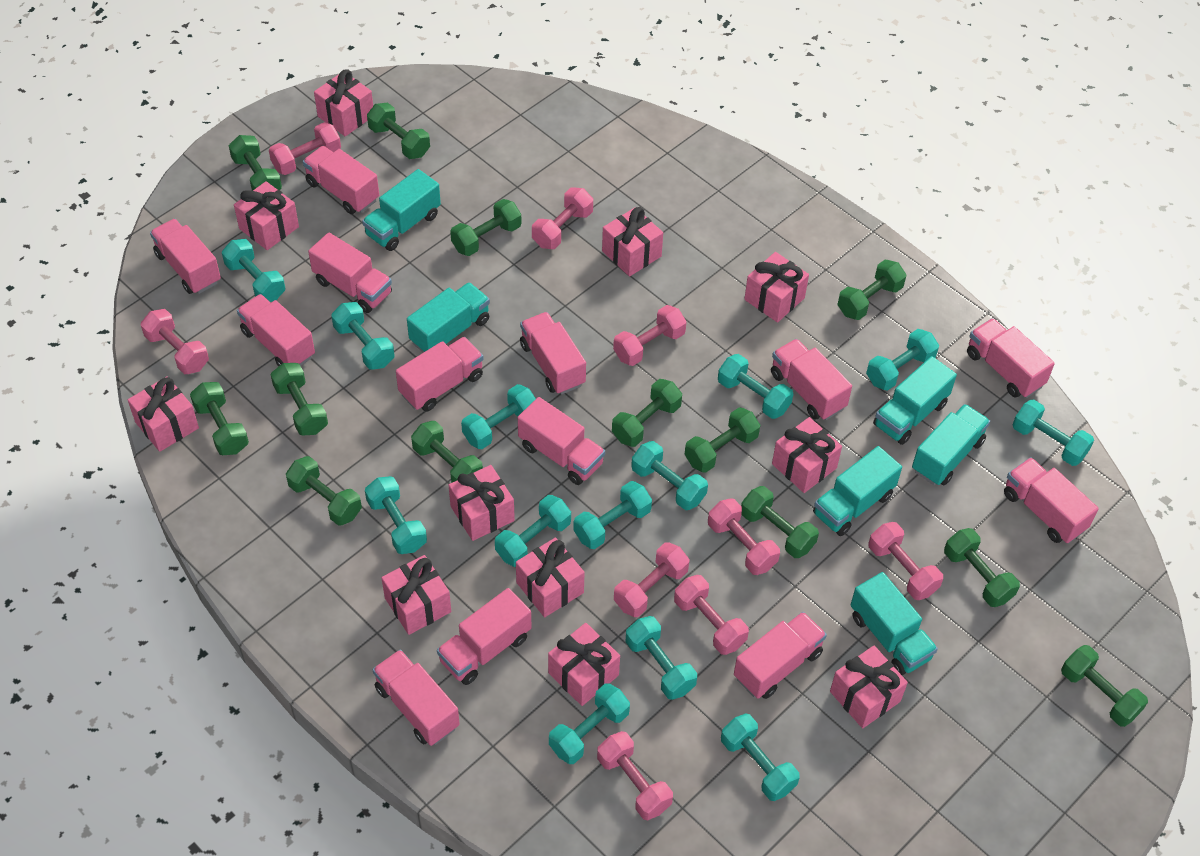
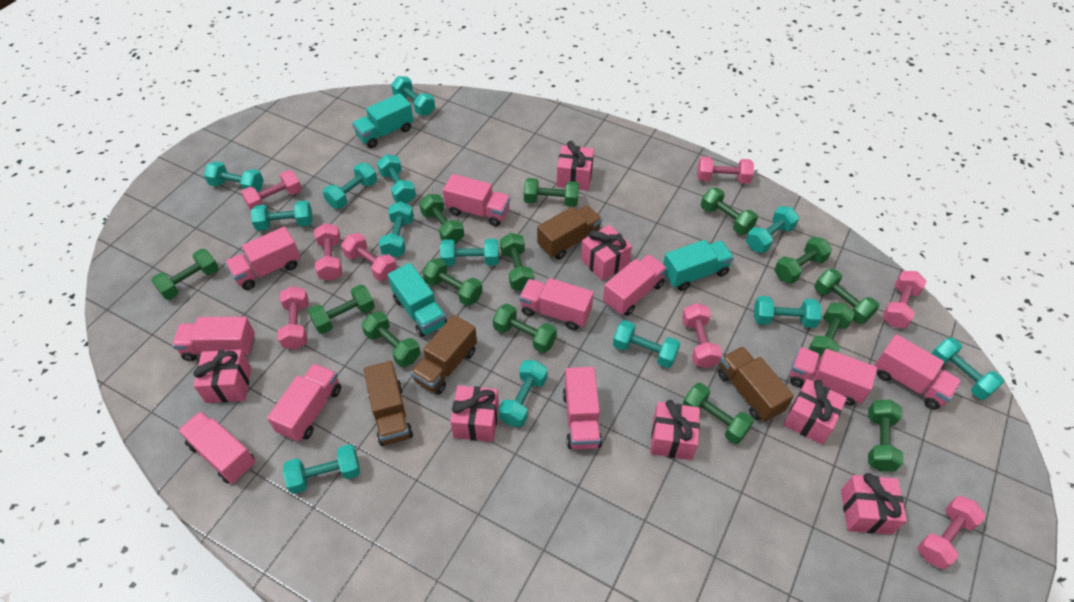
brown truck: 0 -> 4
green dumbbell: 13 -> 14
pink dumbbell: 9 -> 8
pink gift: 11 -> 7
pink truck: 13 -> 10
turquoise truck: 6 -> 3

